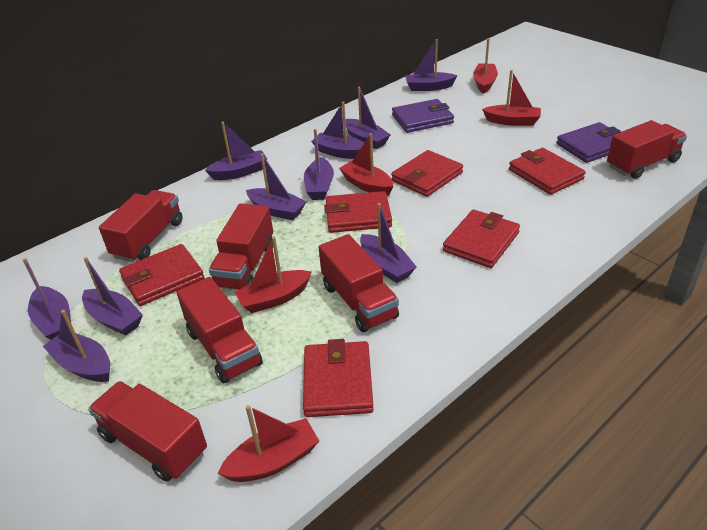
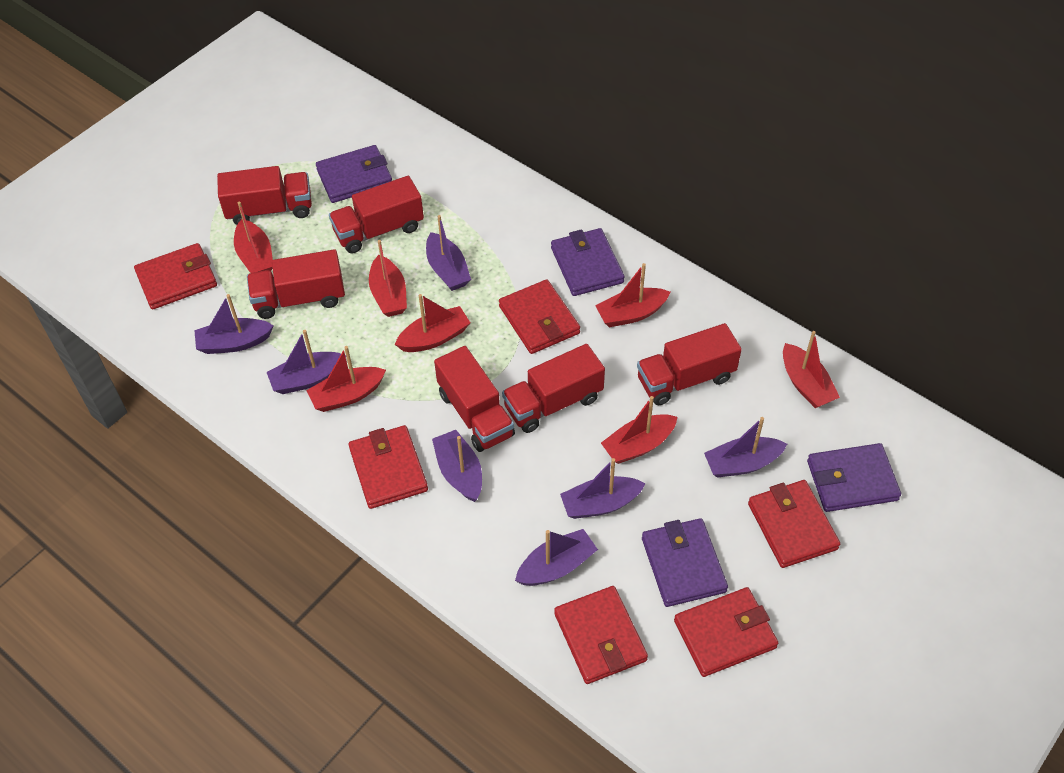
purple boat: 10 -> 7
purple wallet: 2 -> 4
red boat: 5 -> 7

